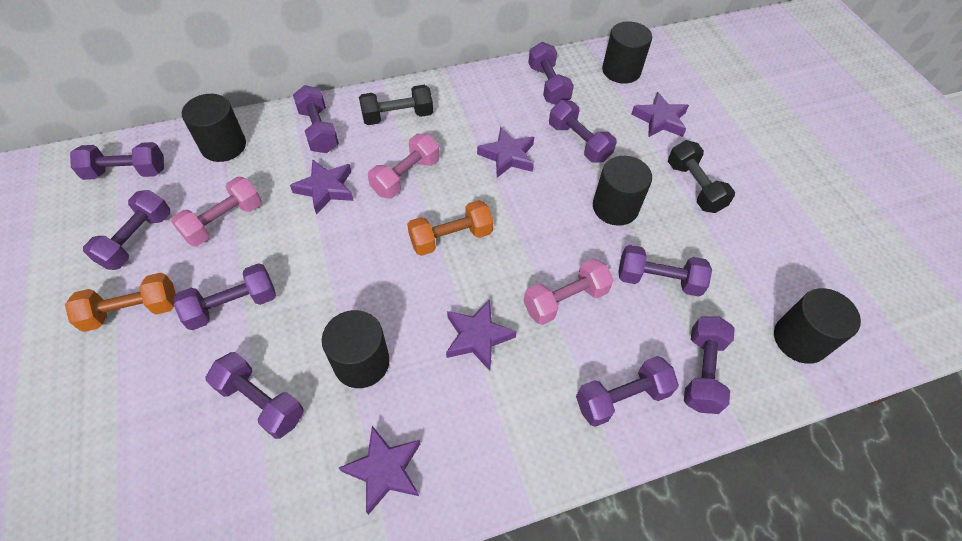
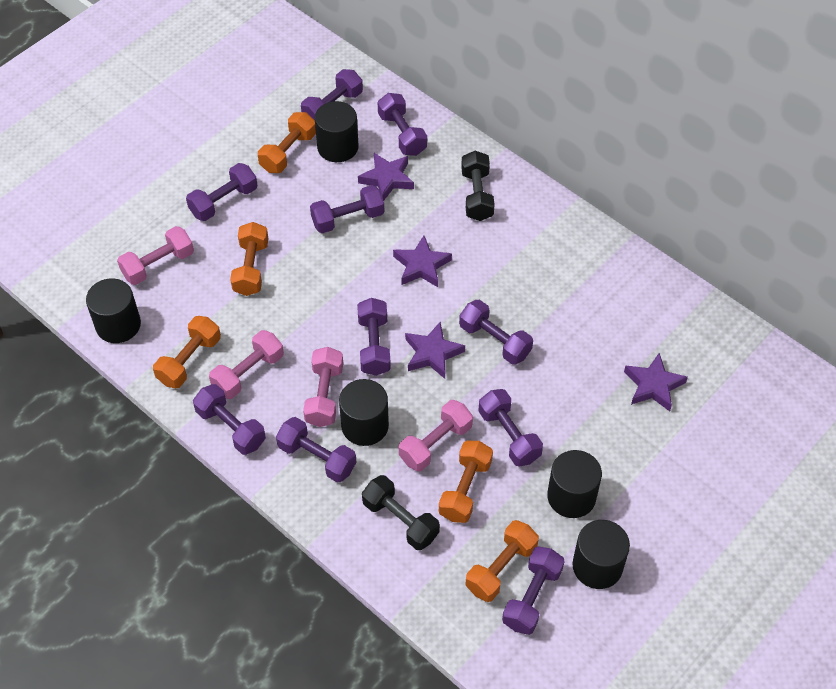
orange dumbbell: 2 -> 5
pink dumbbell: 3 -> 4
purple star: 5 -> 4

